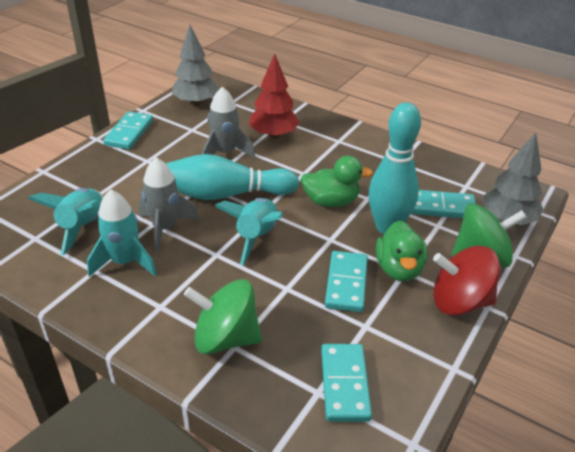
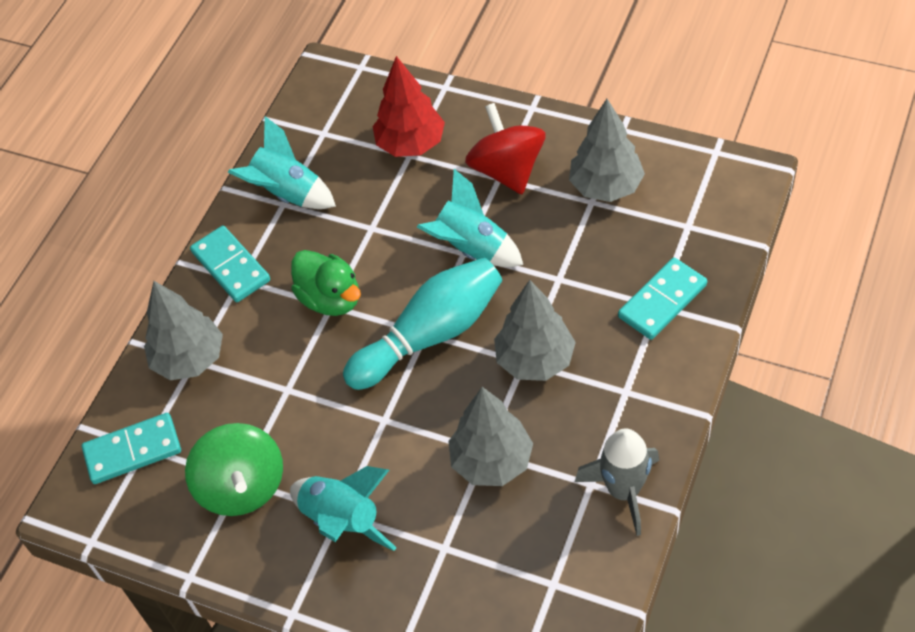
green duck: 2 -> 1
green spinning top: 2 -> 1
grey rocket: 2 -> 1
grey tree: 2 -> 4
turquoise bowling pin: 2 -> 1
turquoise domino: 4 -> 3

